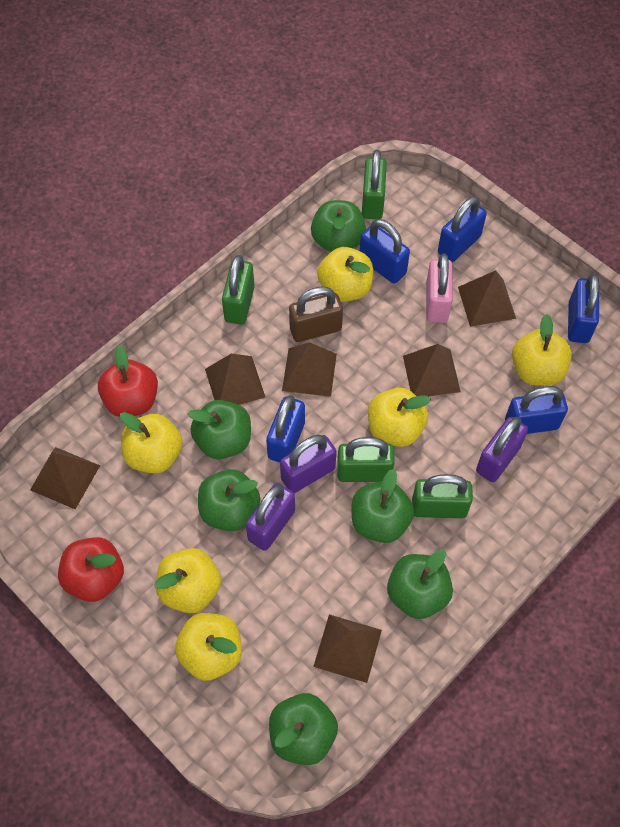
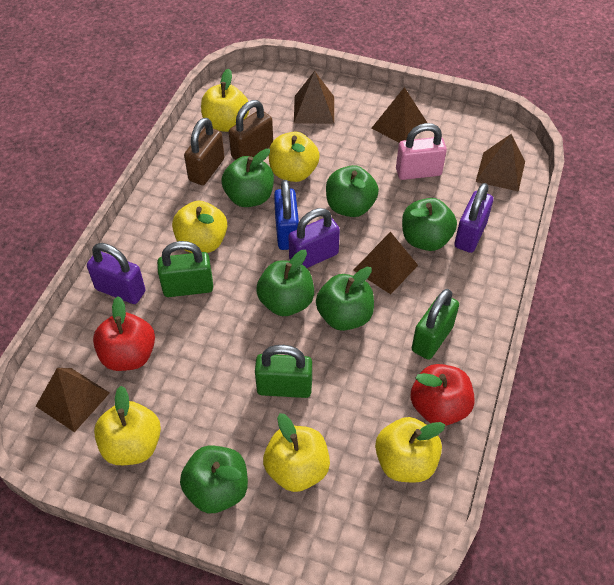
blue padlock: 5 -> 1
brown padlock: 1 -> 2
brown pyramid: 6 -> 5
green padlock: 4 -> 3

